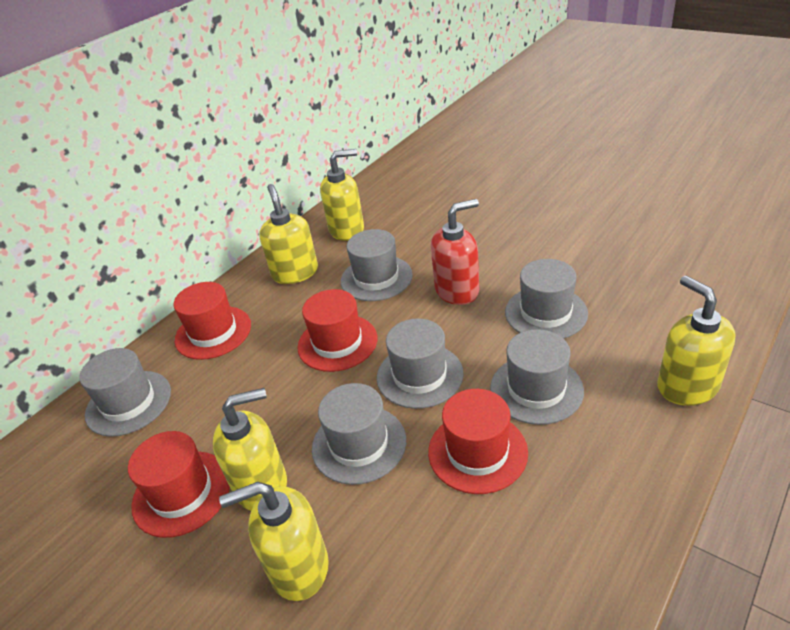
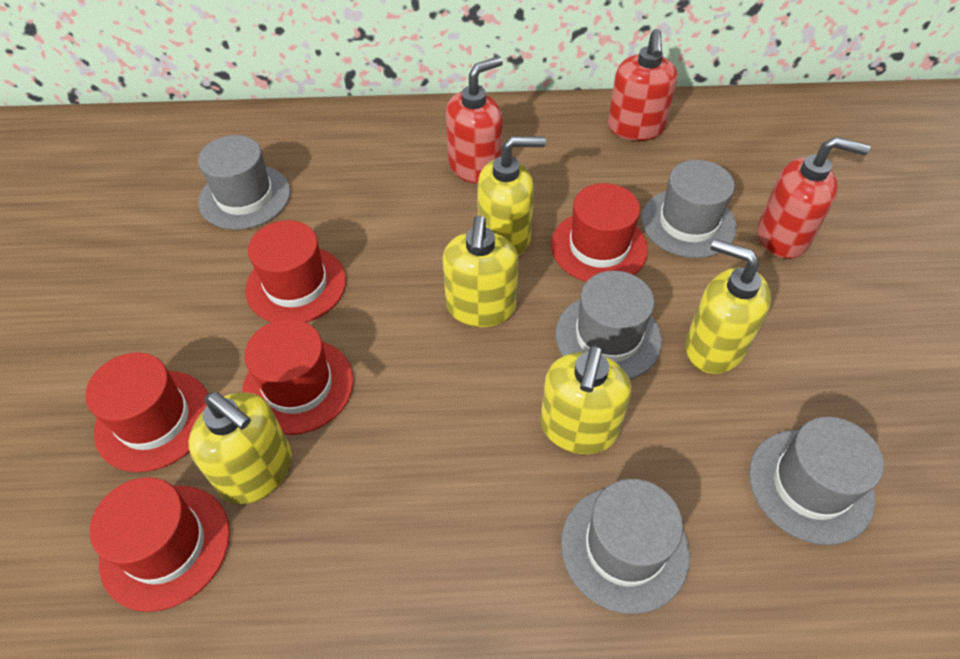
grey hat: 6 -> 5
red hat: 4 -> 5
red soap dispenser: 1 -> 3

